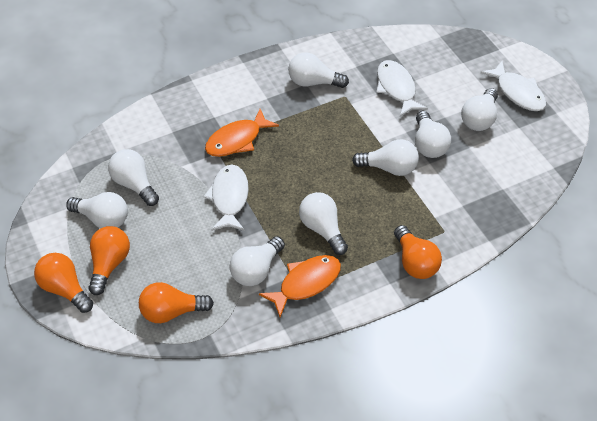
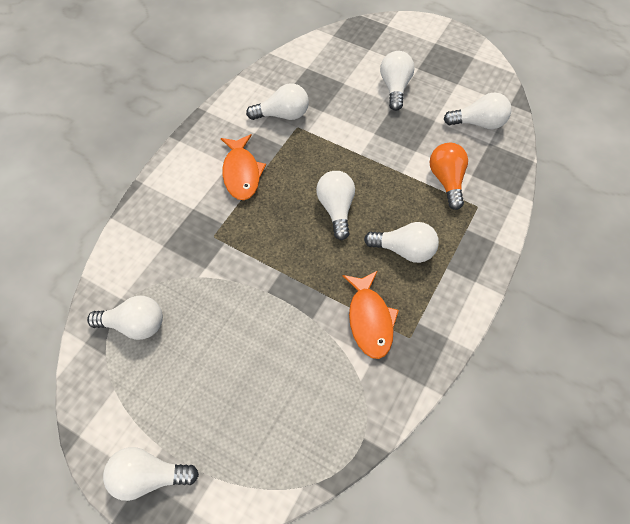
orange light bulb: 4 -> 1
white fish: 3 -> 0
white light bulb: 8 -> 7

